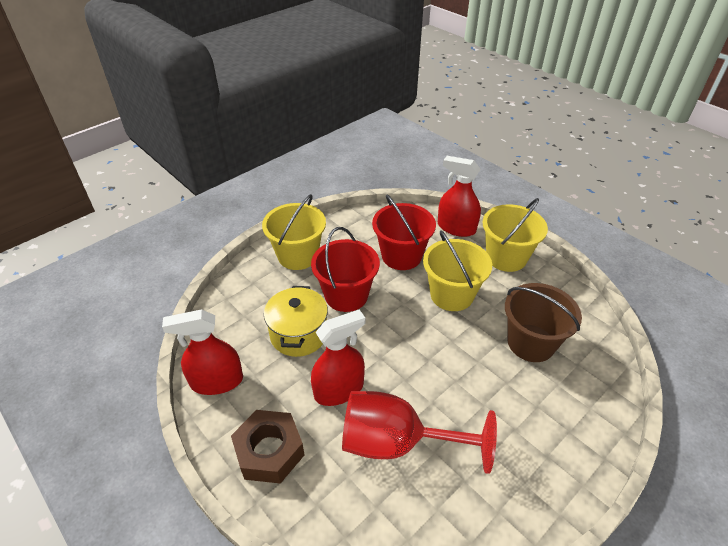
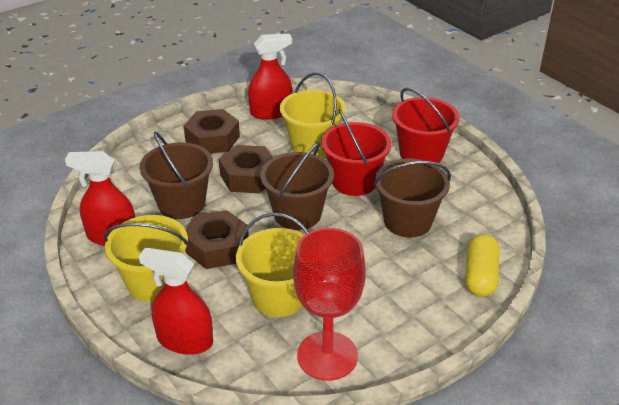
brown bucket: 1 -> 3
brown nut: 1 -> 3
yellow capsule: 0 -> 1
yellow pot: 1 -> 0

